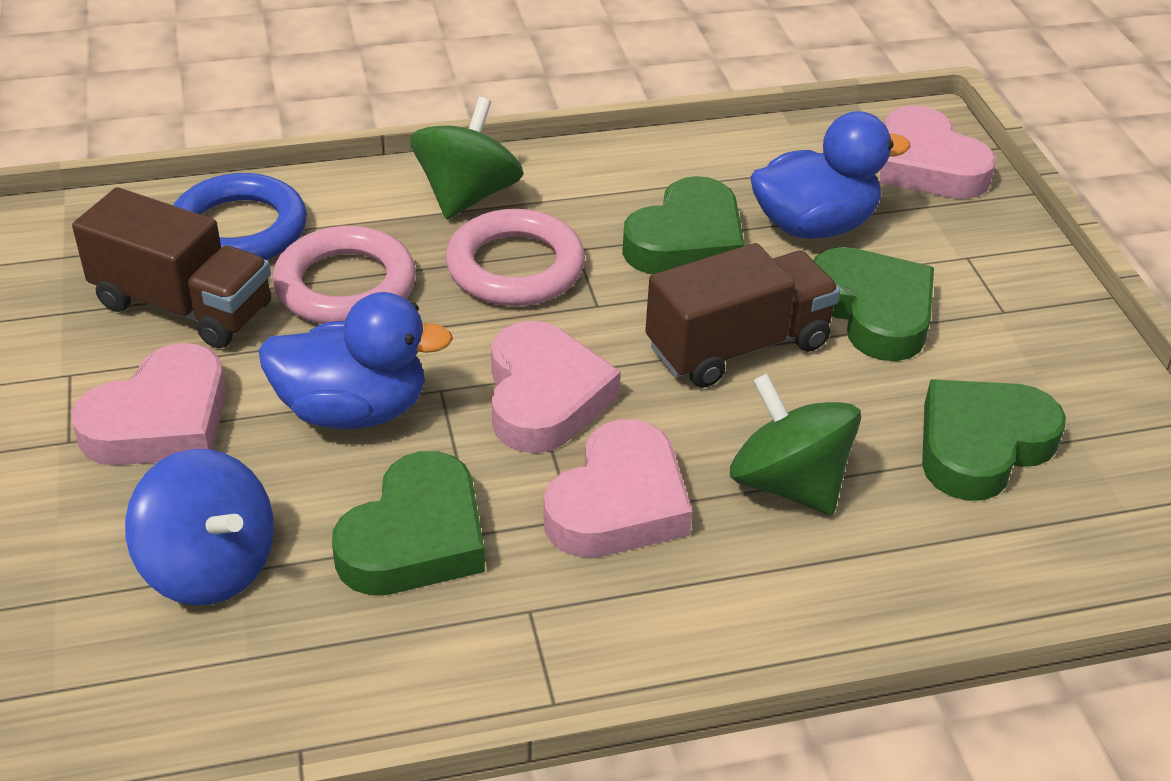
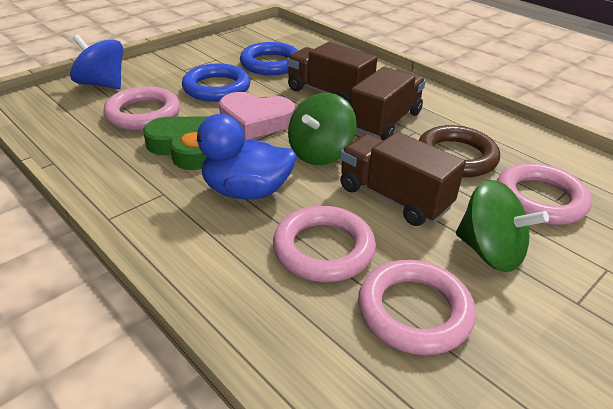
blue duck: 2 -> 1
blue ring: 1 -> 2
brown ring: 0 -> 1
brown truck: 2 -> 3
green heart: 4 -> 1
pink heart: 4 -> 1
pink ring: 2 -> 4

